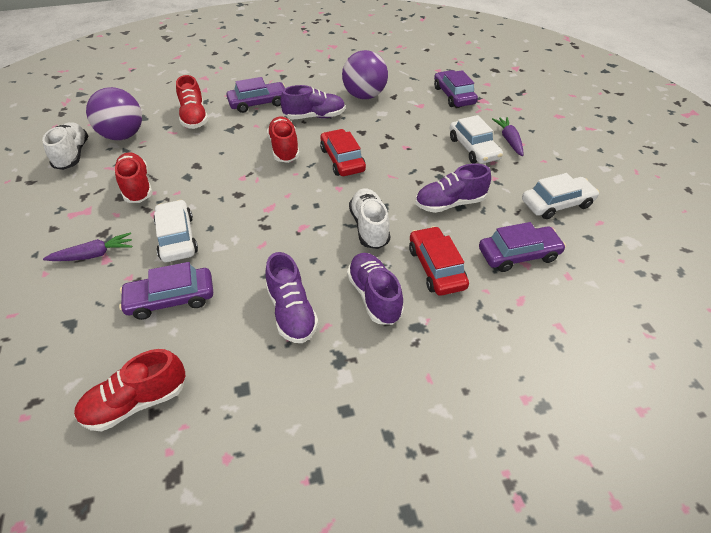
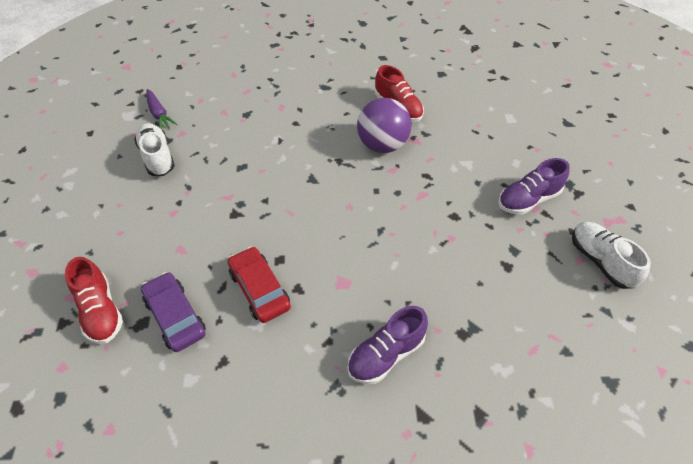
purple ball: 2 -> 1
purple car: 4 -> 1
purple carrot: 2 -> 1
purple shoe: 4 -> 2
red car: 2 -> 1
red shoe: 4 -> 2
white car: 3 -> 0

